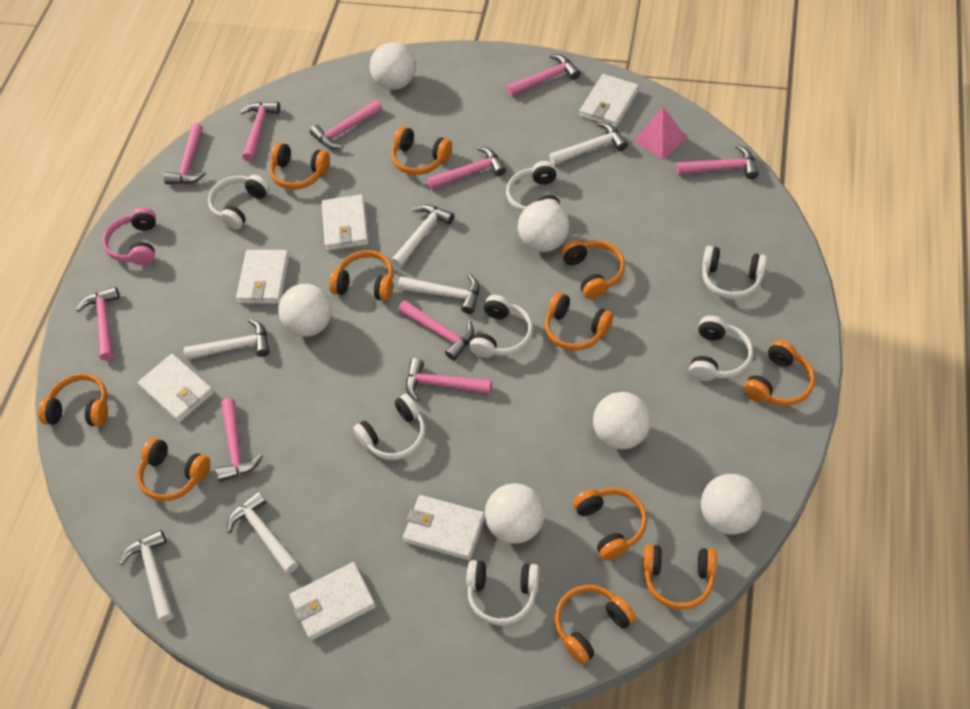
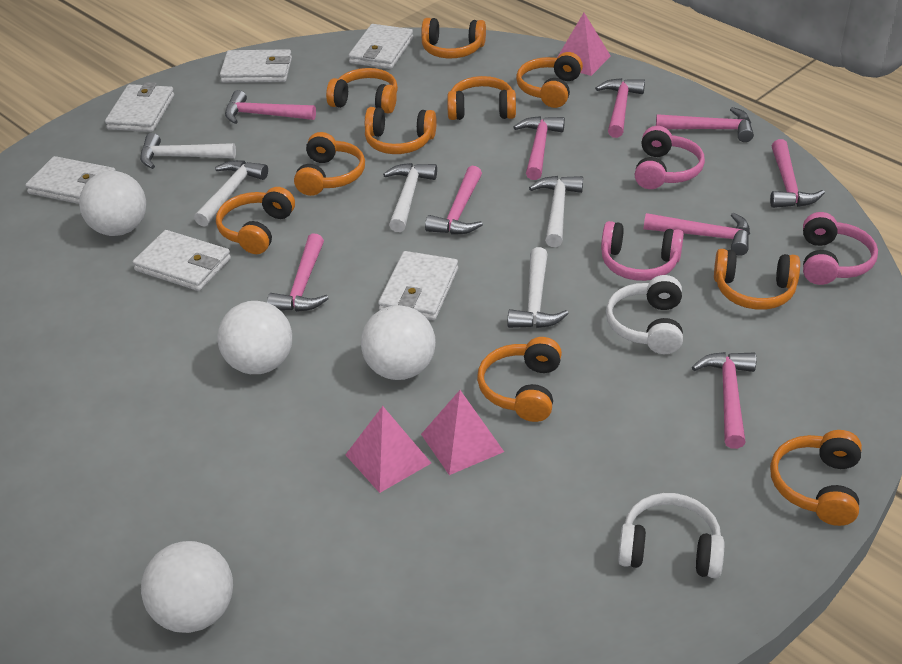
orange headphones: 11 -> 10
pink hammer: 10 -> 9
pink headphones: 1 -> 3
pink pyramid: 1 -> 3
white ball: 6 -> 4
white hammer: 6 -> 5
white headphones: 7 -> 2

